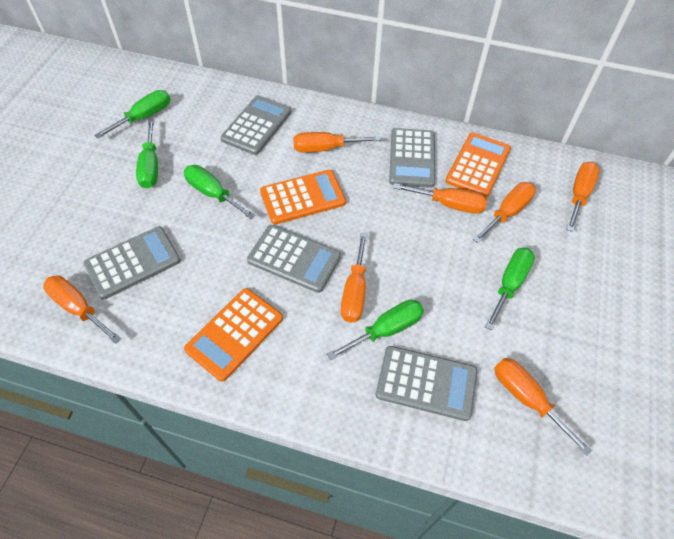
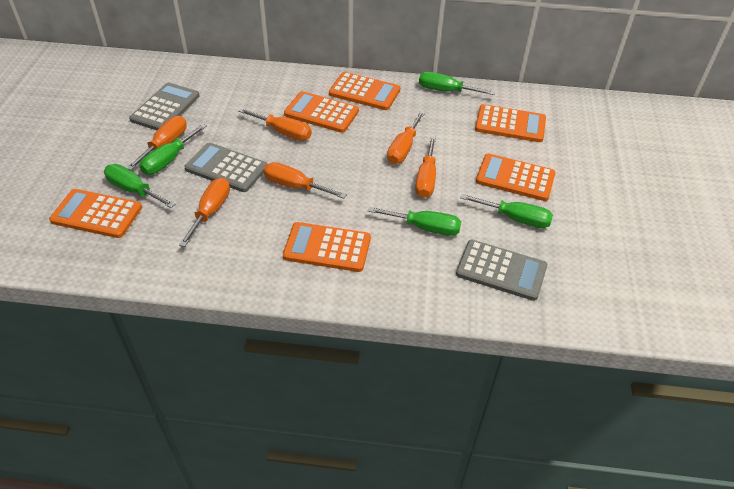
grey calculator: 5 -> 3
orange calculator: 3 -> 6
orange screwdriver: 7 -> 6

